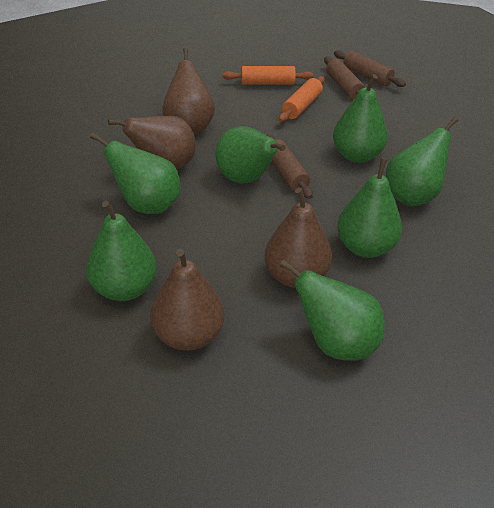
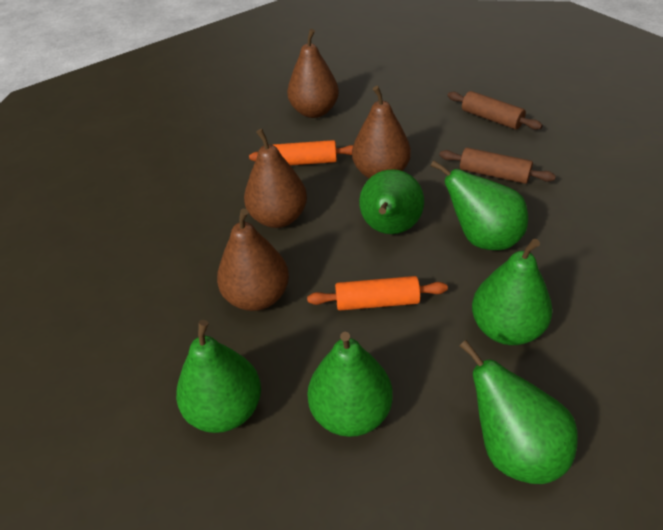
brown rolling pin: 3 -> 2
green pear: 7 -> 6

